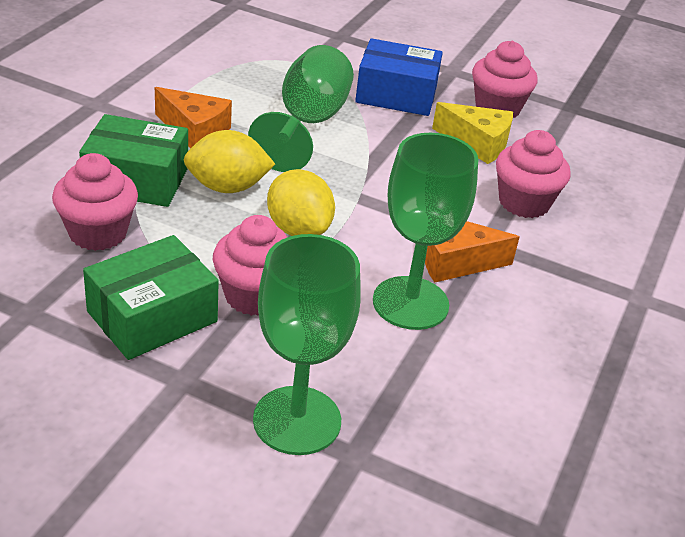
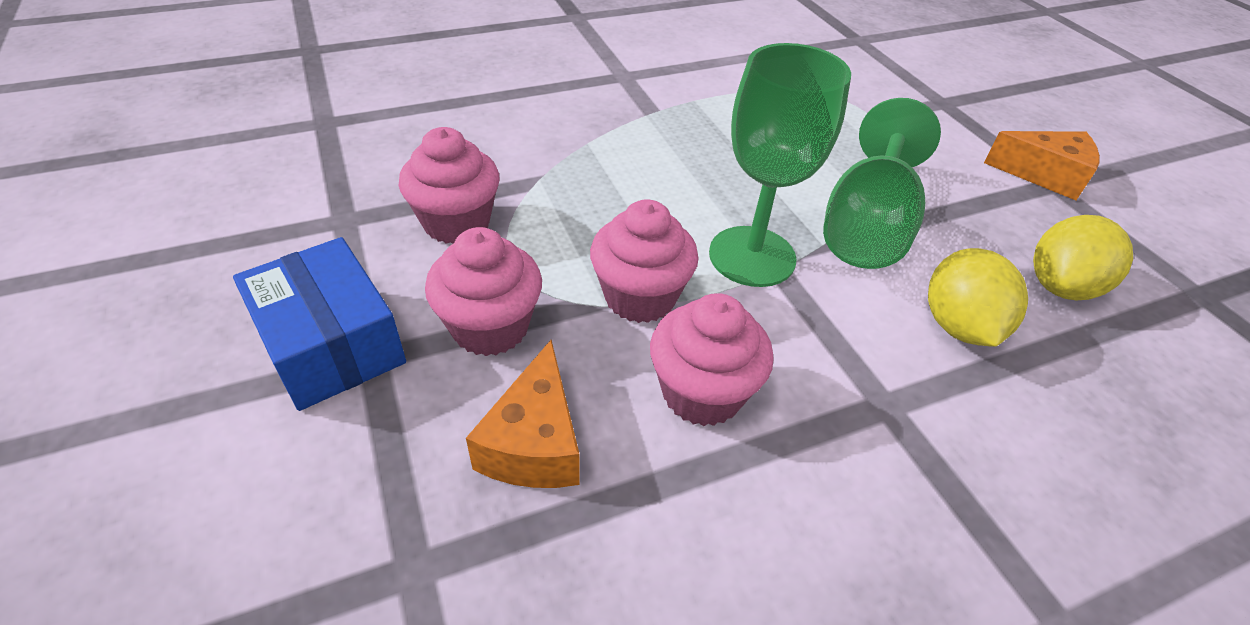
green box: 2 -> 0
green goblet: 3 -> 2
yellow cheese: 1 -> 0

